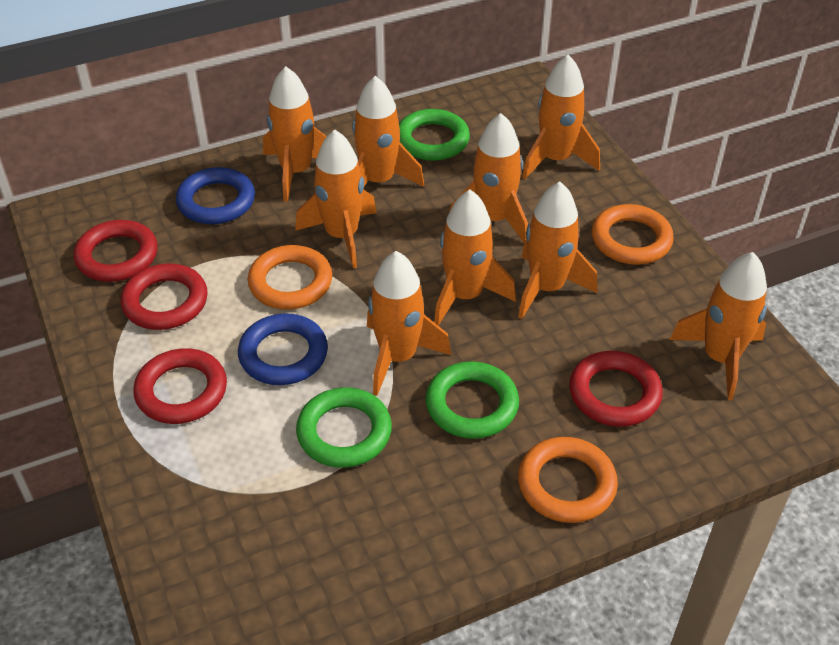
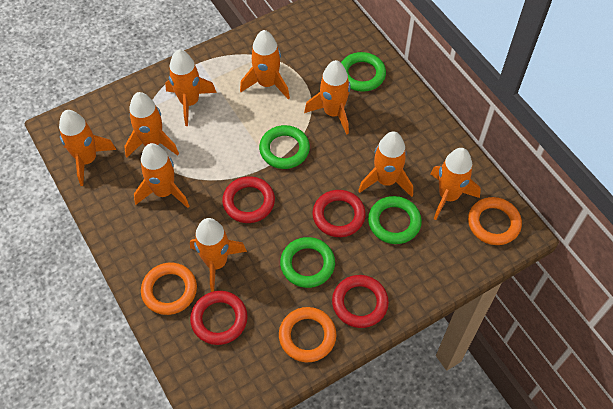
blue ring: 2 -> 0
green ring: 3 -> 4

